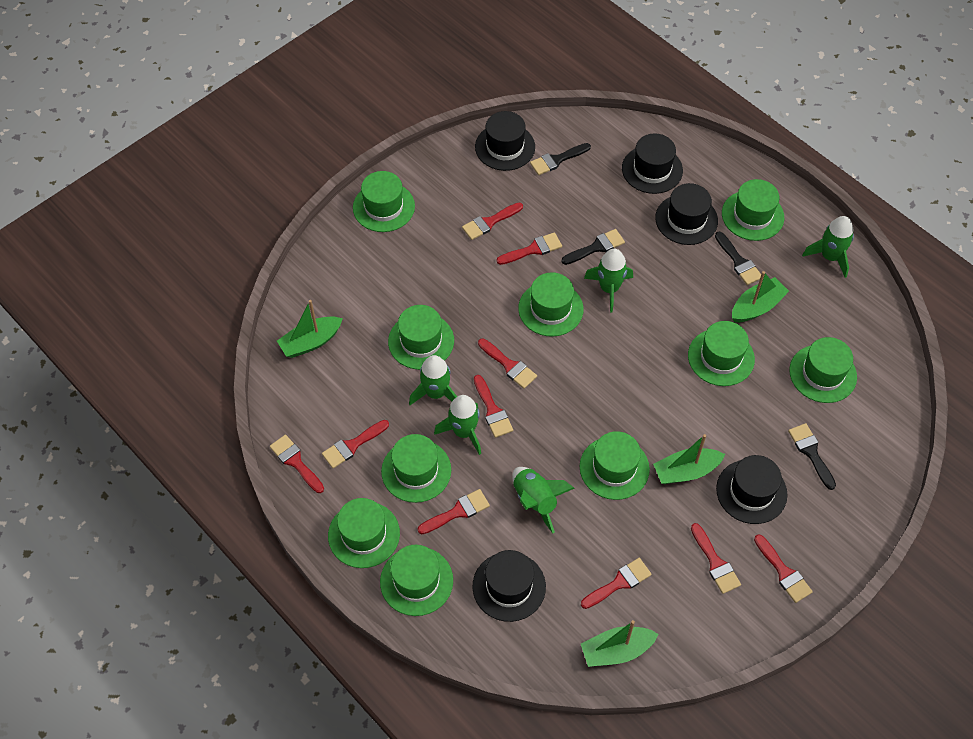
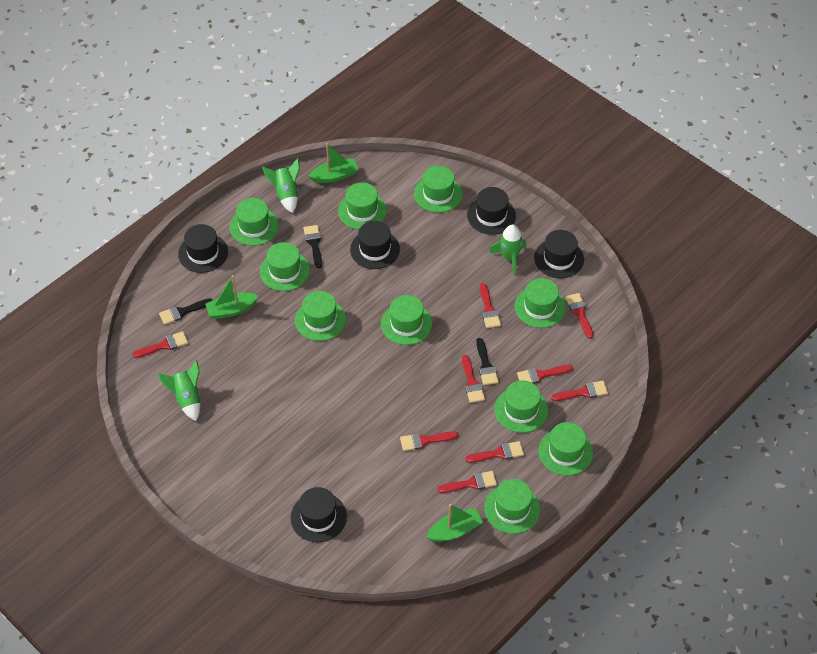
black brush: 4 -> 3
green boat: 4 -> 3
green rocket: 5 -> 3
red brush: 10 -> 9

